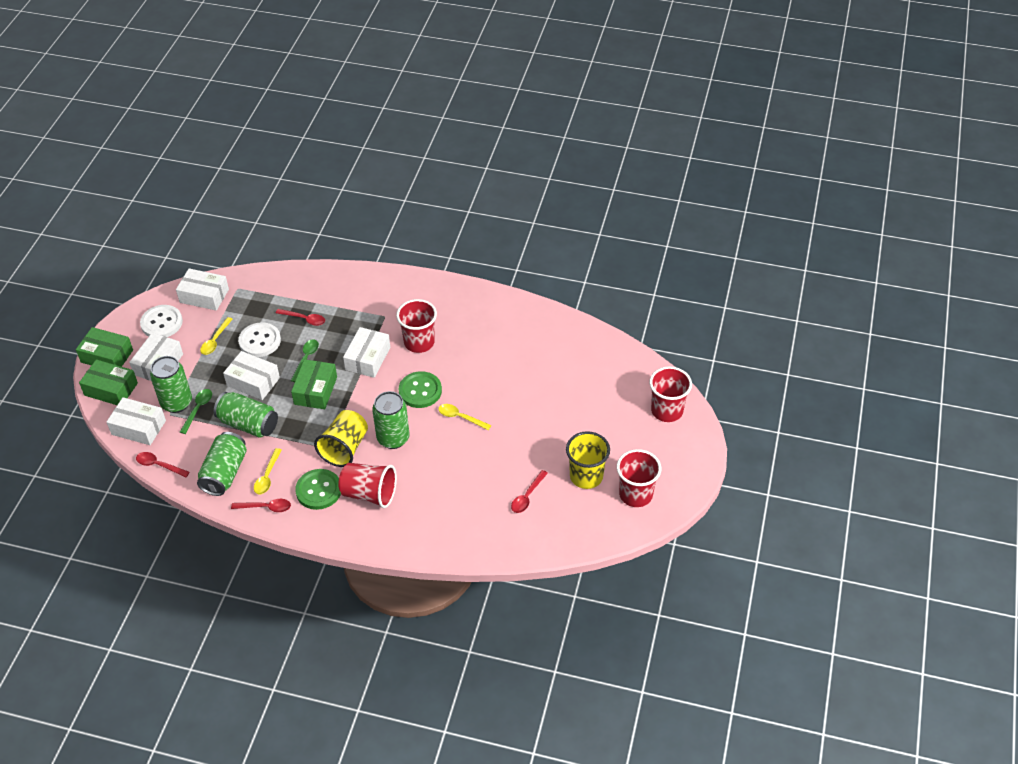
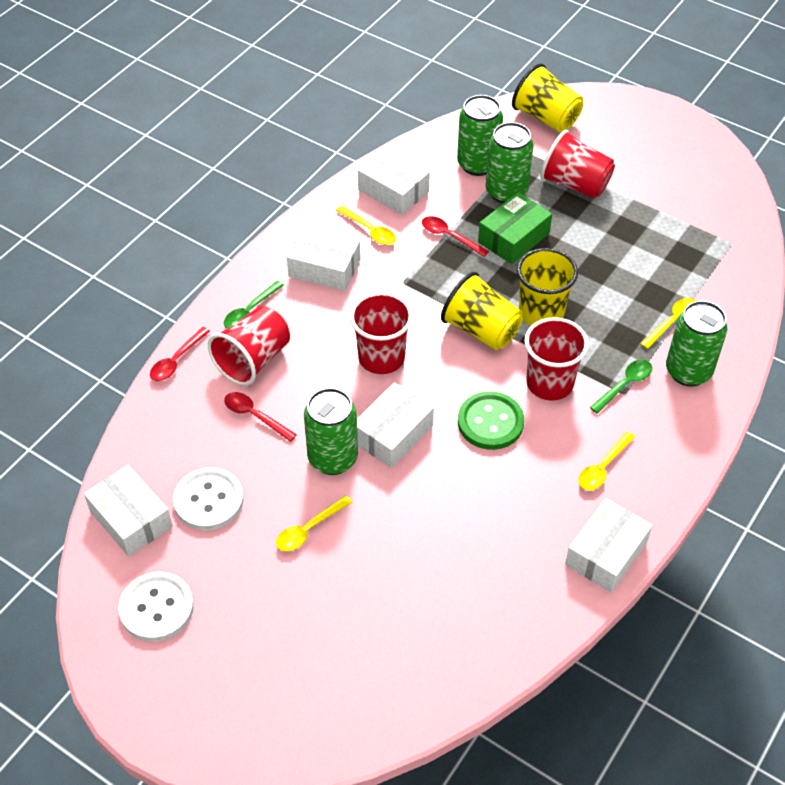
green box: 3 -> 1
green button: 2 -> 1
red spoon: 4 -> 3
yellow cup: 2 -> 3
yellow spoon: 3 -> 4

